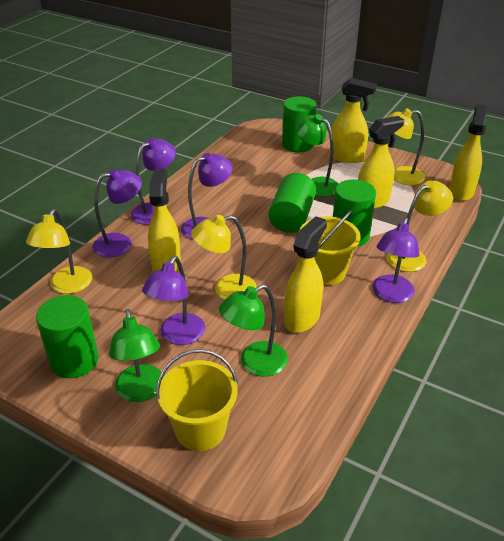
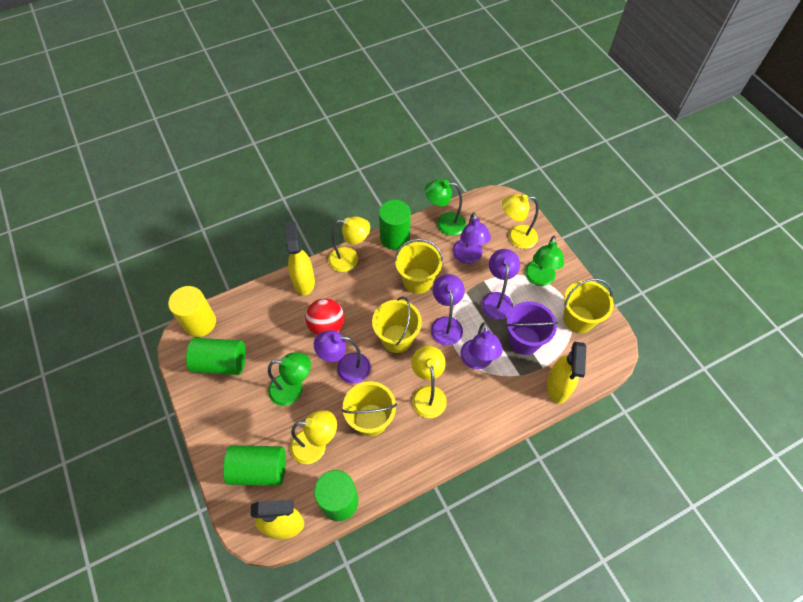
purple bucket: 0 -> 1
red ball: 0 -> 1
yellow bucket: 2 -> 4
yellow cylinder: 0 -> 1
yellow spray bottle: 5 -> 3

